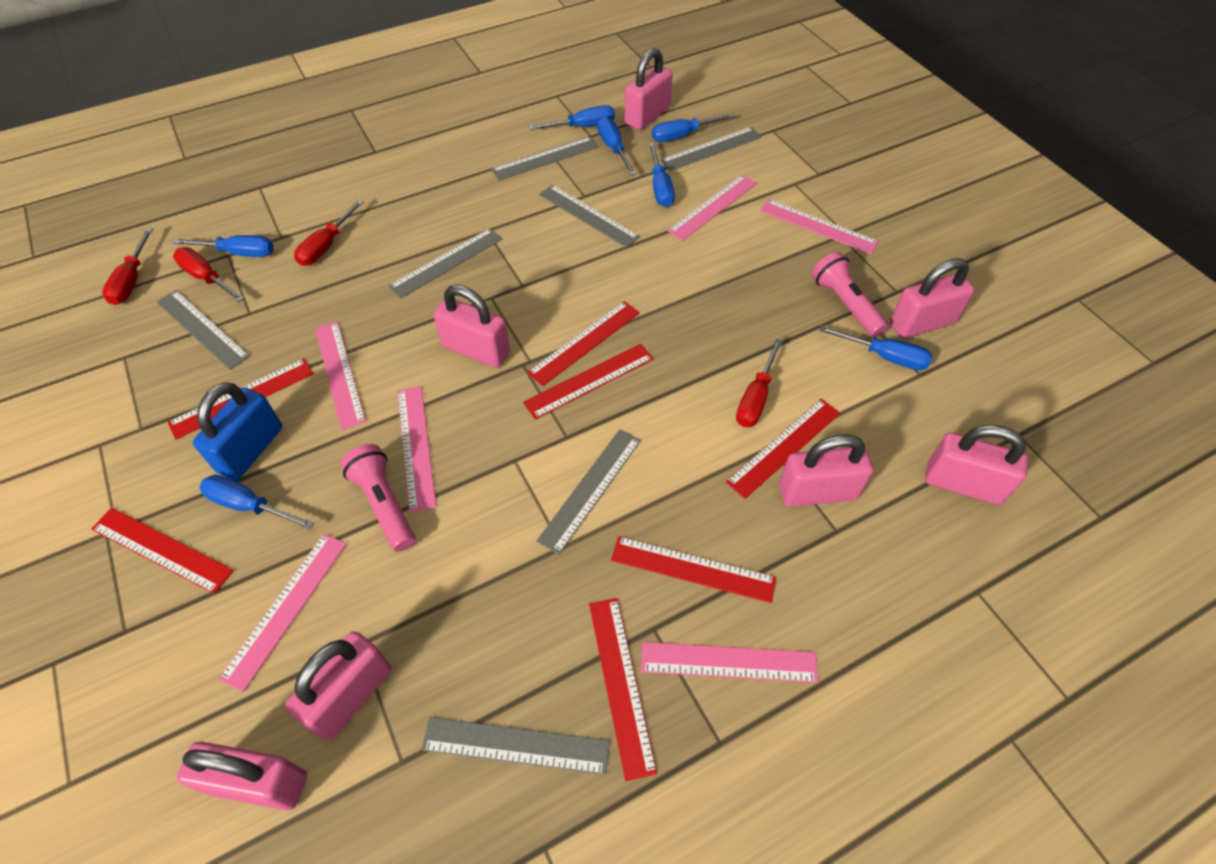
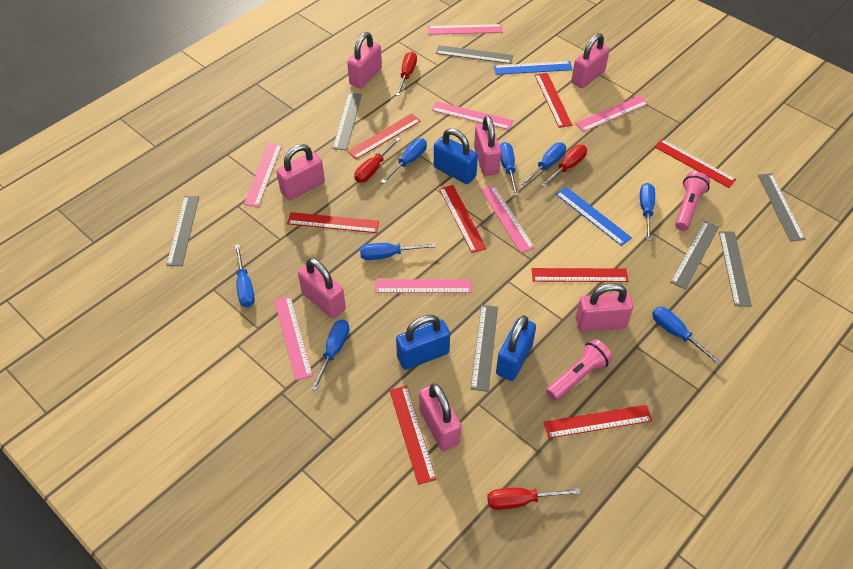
blue padlock: 1 -> 3
blue ruler: 0 -> 2
blue screwdriver: 7 -> 8
pink ruler: 6 -> 7
red ruler: 7 -> 8

